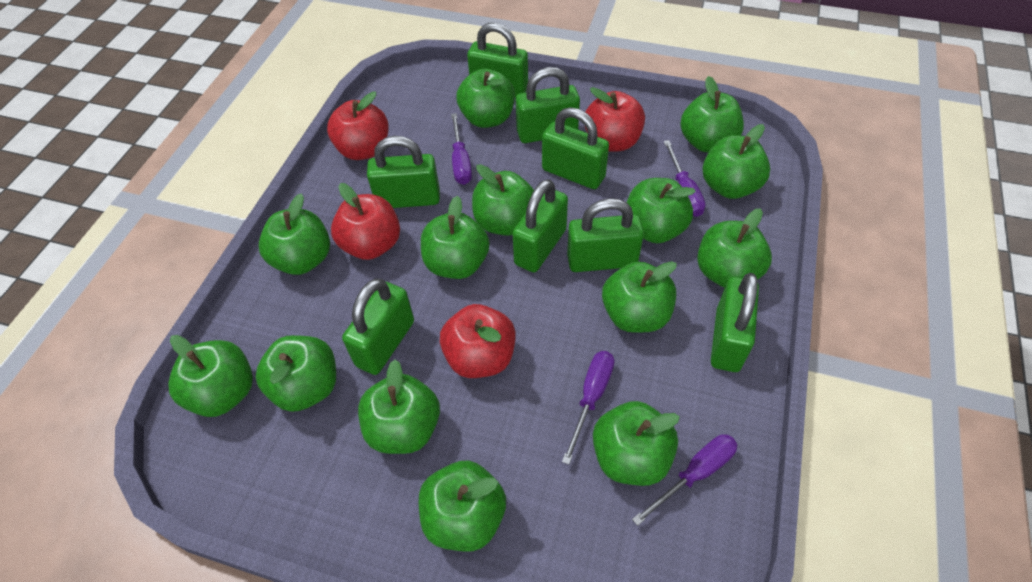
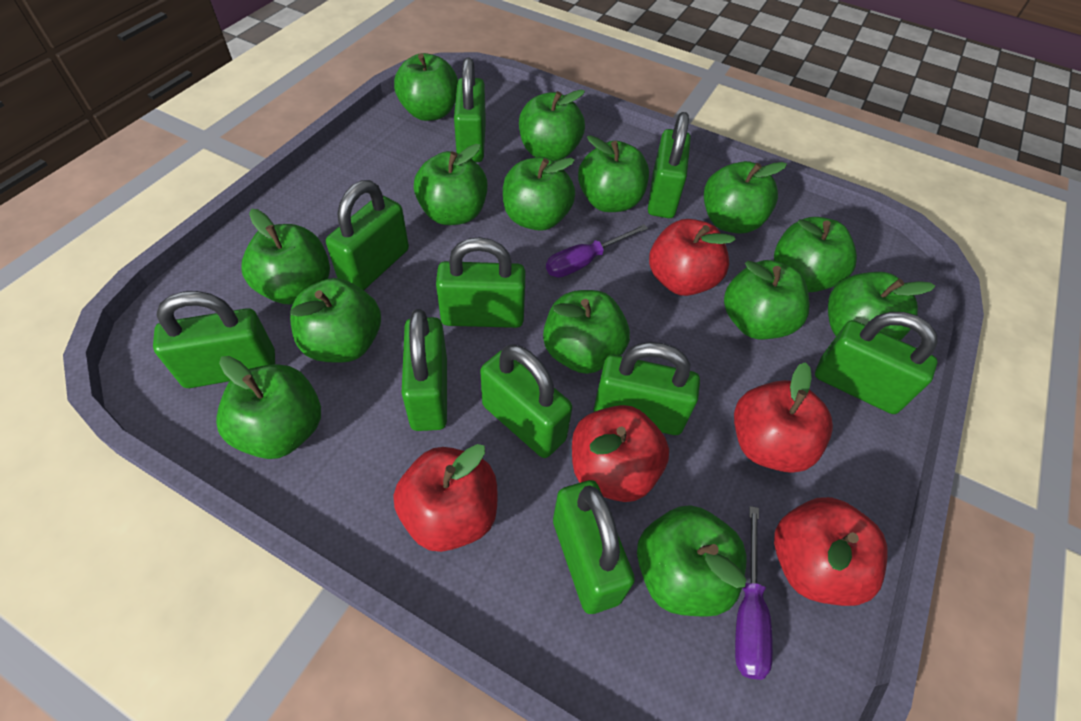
green padlock: 8 -> 10
purple screwdriver: 4 -> 2
red apple: 4 -> 5

